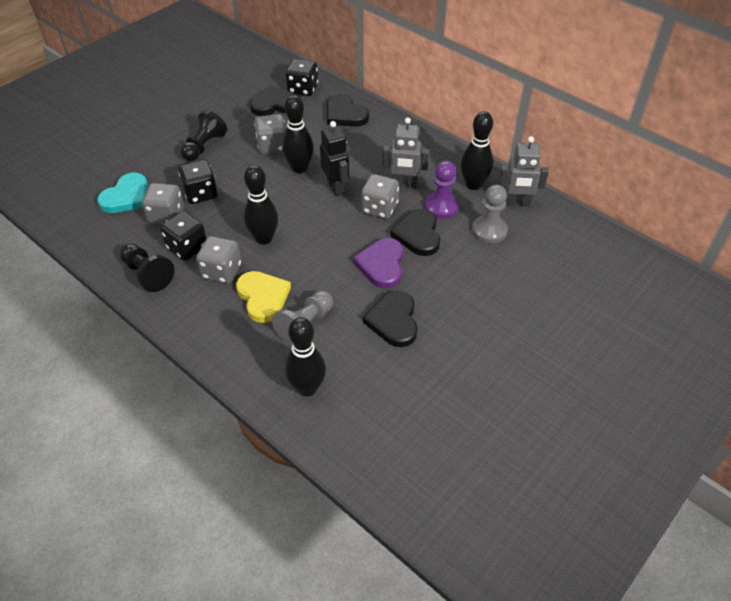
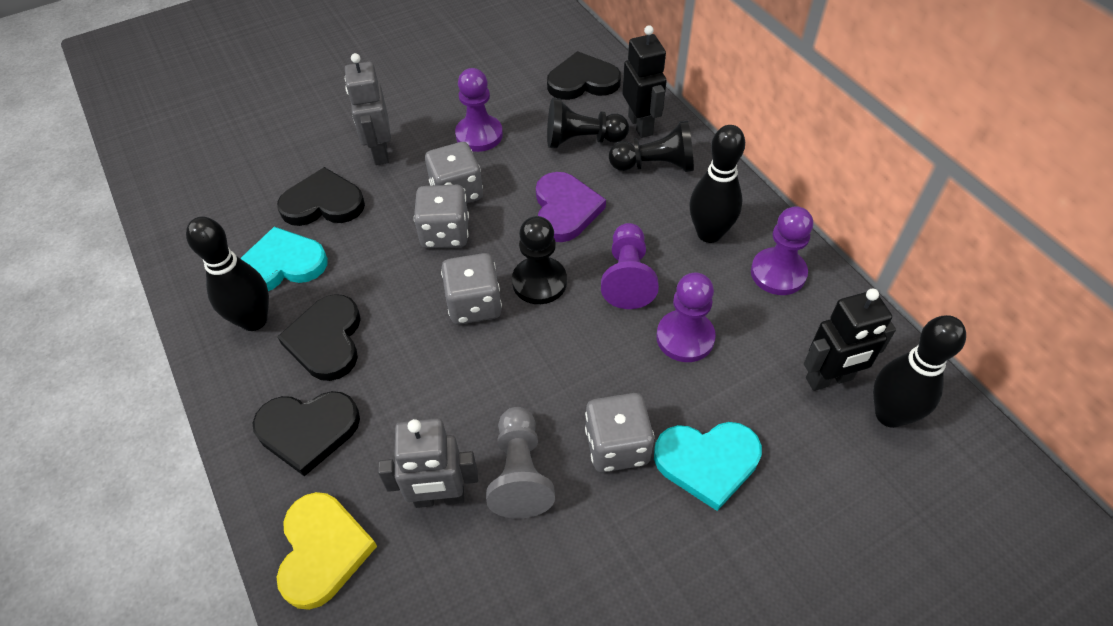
black bowling pin: 4 -> 3
black dice: 3 -> 0
black pawn: 2 -> 3
black robot: 1 -> 2
grey pawn: 2 -> 1
purple pawn: 1 -> 4
turquoise heart: 1 -> 2

